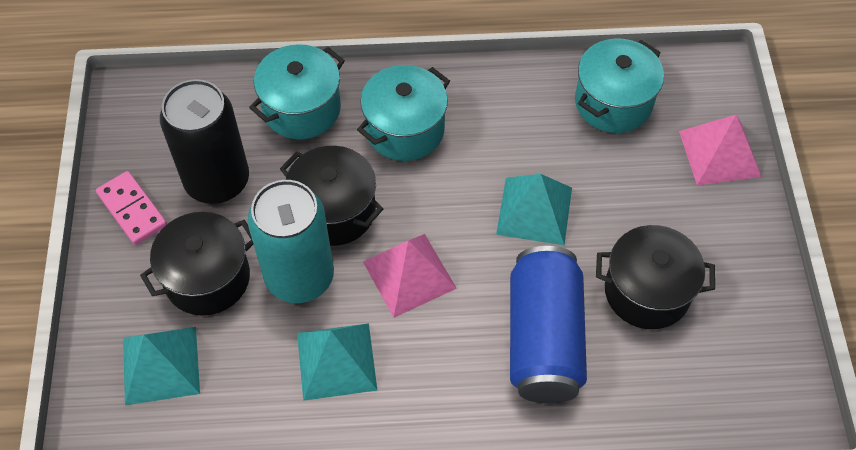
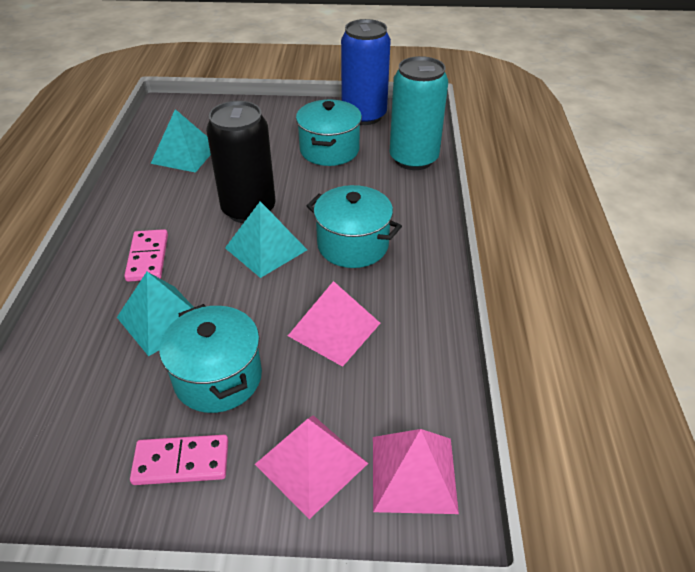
black pot: 3 -> 0
pink domino: 1 -> 2
pink pyramid: 2 -> 3

